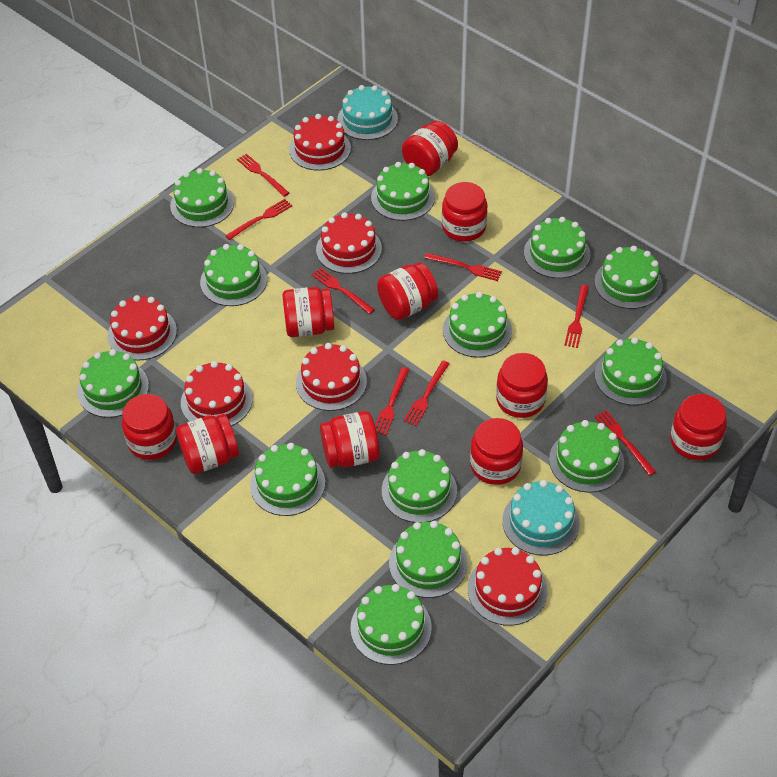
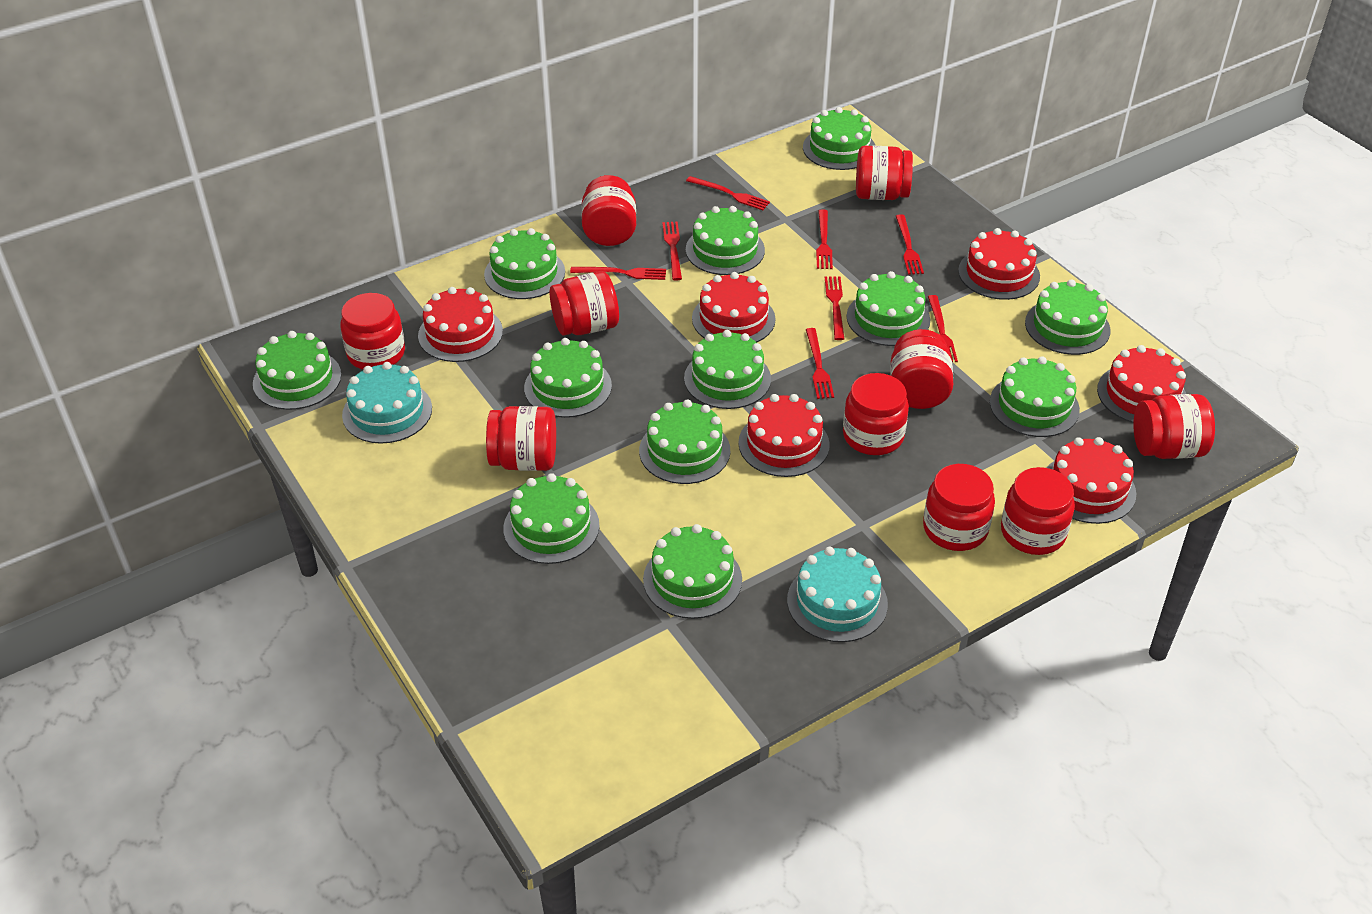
green cake: 13 -> 12

